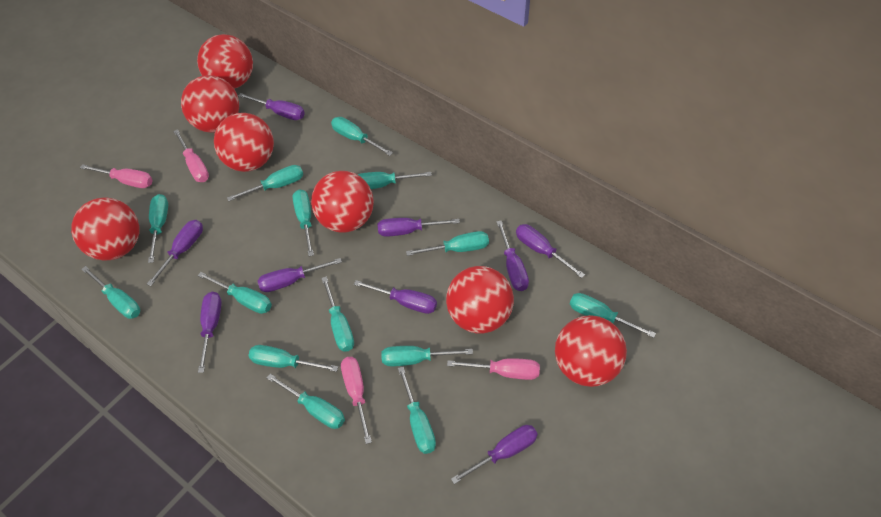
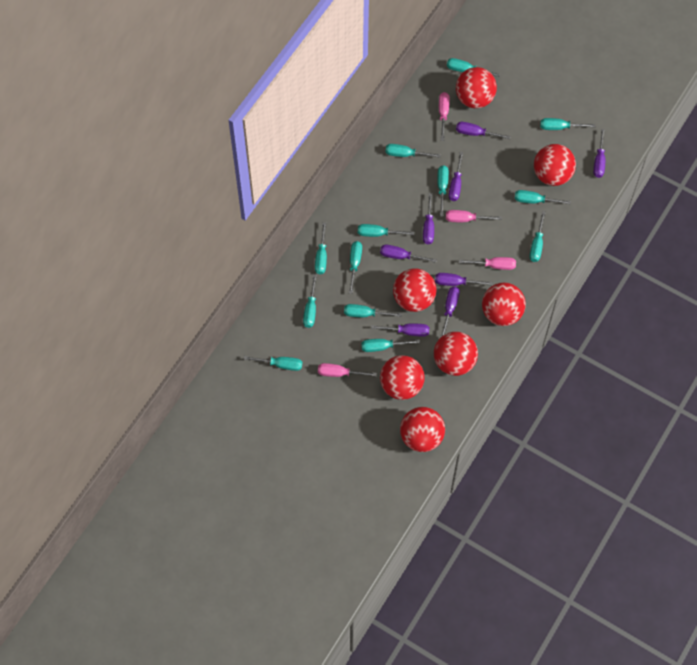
purple screwdriver: 9 -> 8
turquoise screwdriver: 14 -> 13

